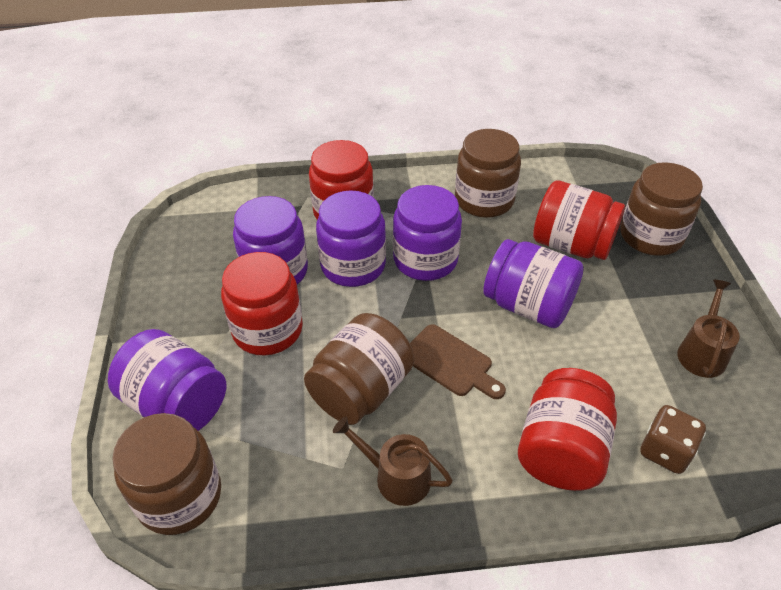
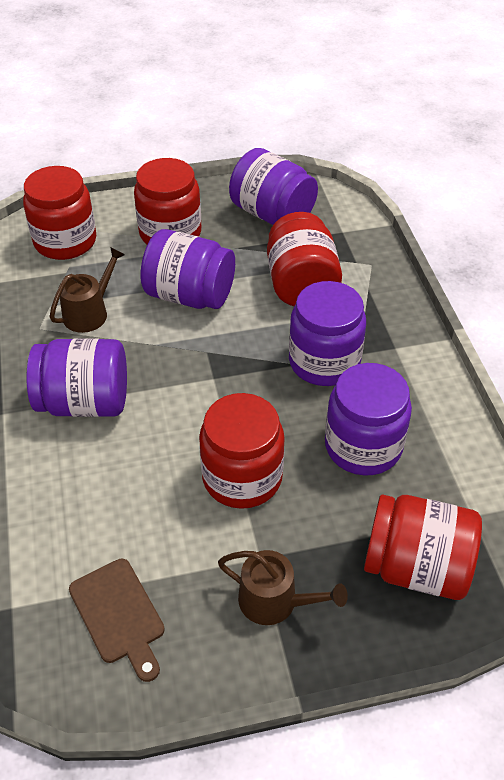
brown dice: 1 -> 0
brown jar: 4 -> 0
red jar: 4 -> 5

